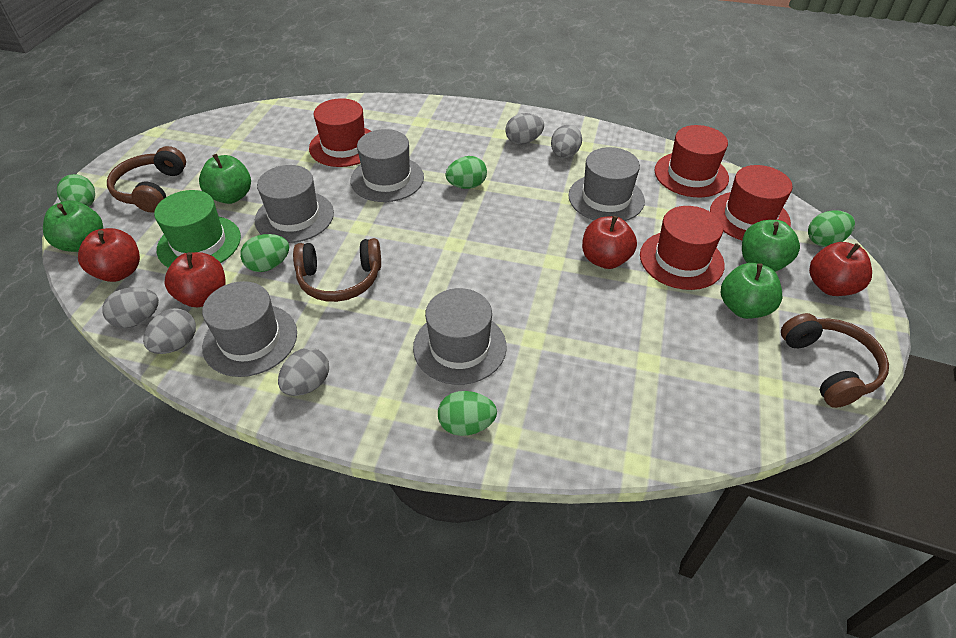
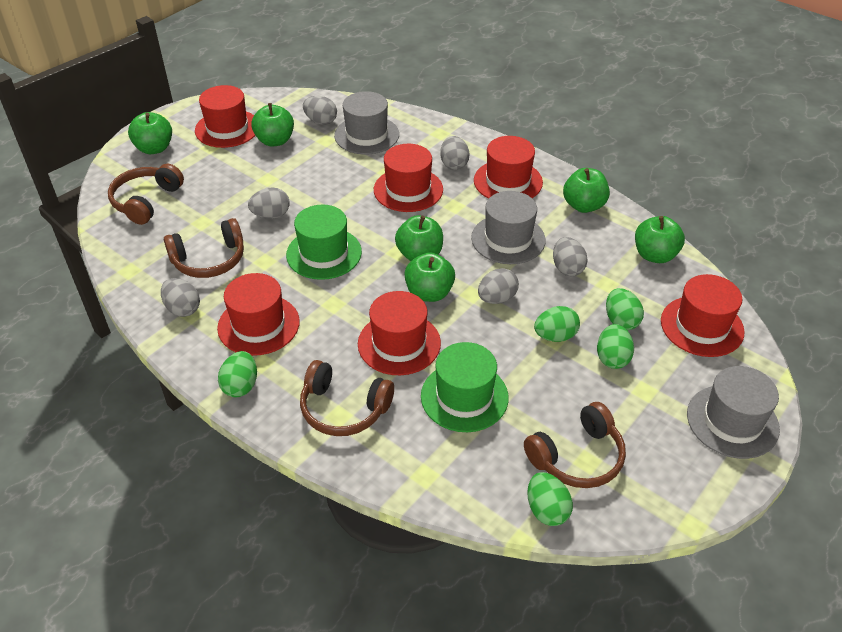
brown headphones: 3 -> 4
green apple: 4 -> 6
green hat: 1 -> 2
grey egg: 5 -> 6
grey hat: 5 -> 3
red apple: 4 -> 0
red hat: 4 -> 6

